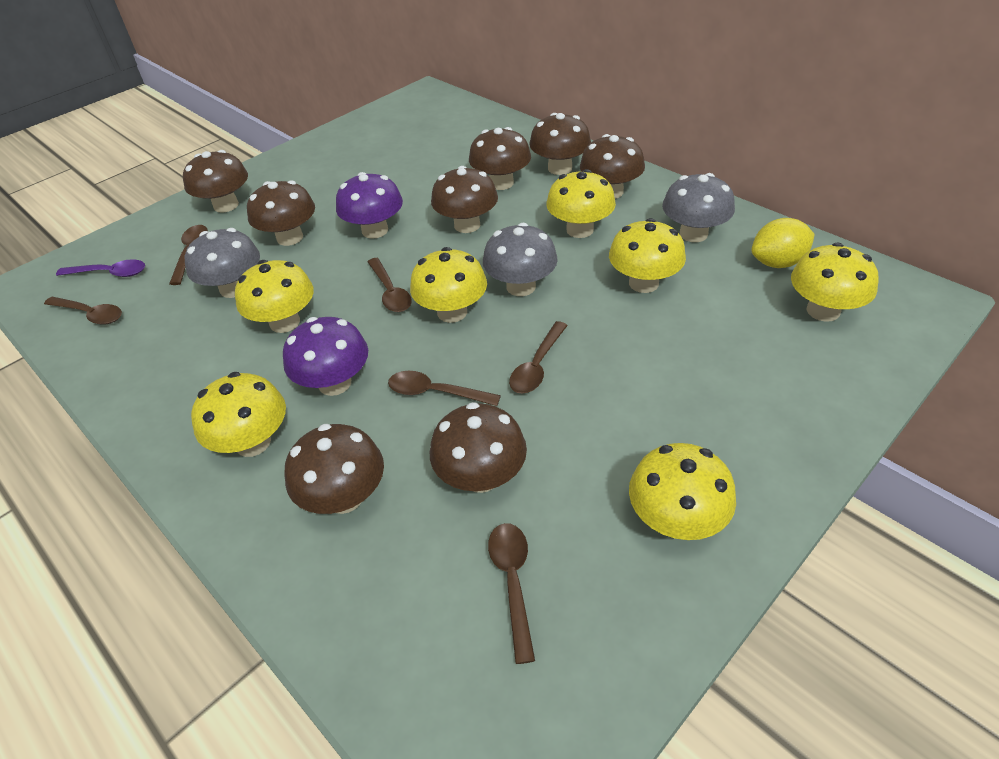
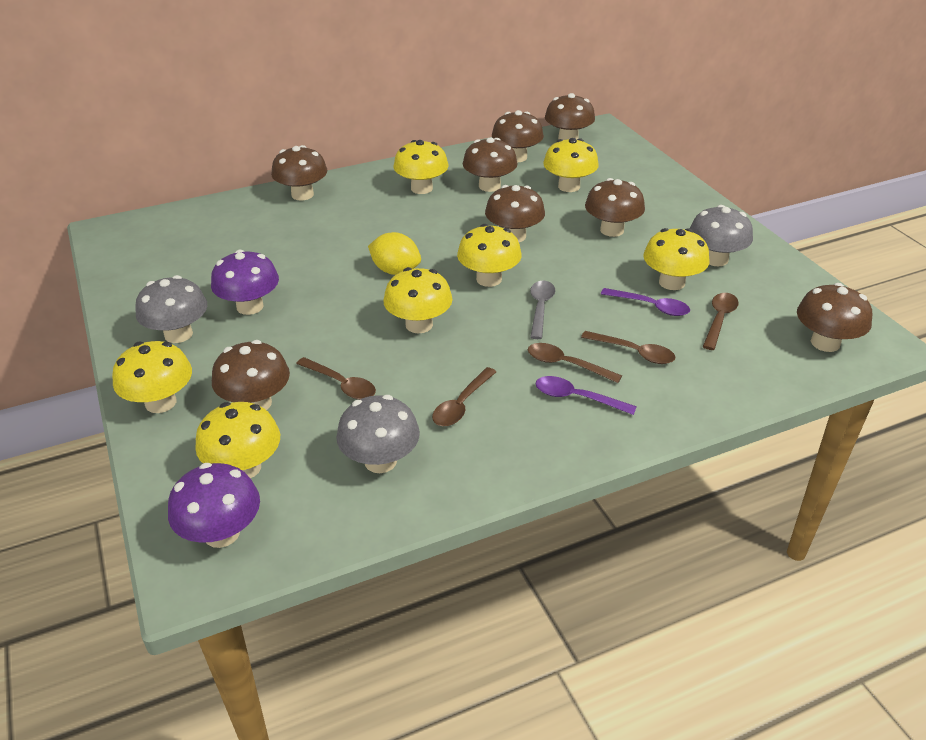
brown spoon: 6 -> 5
grey spoon: 0 -> 1
purple spoon: 1 -> 2

